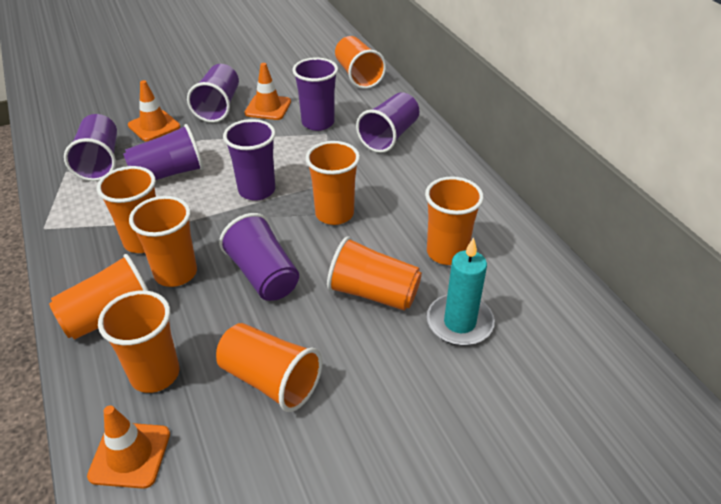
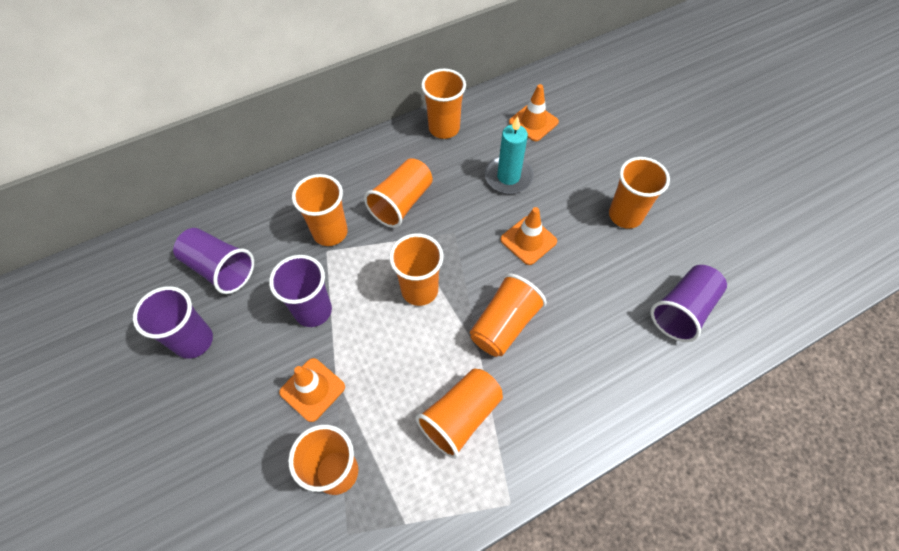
orange cup: 9 -> 8
purple cup: 7 -> 4

